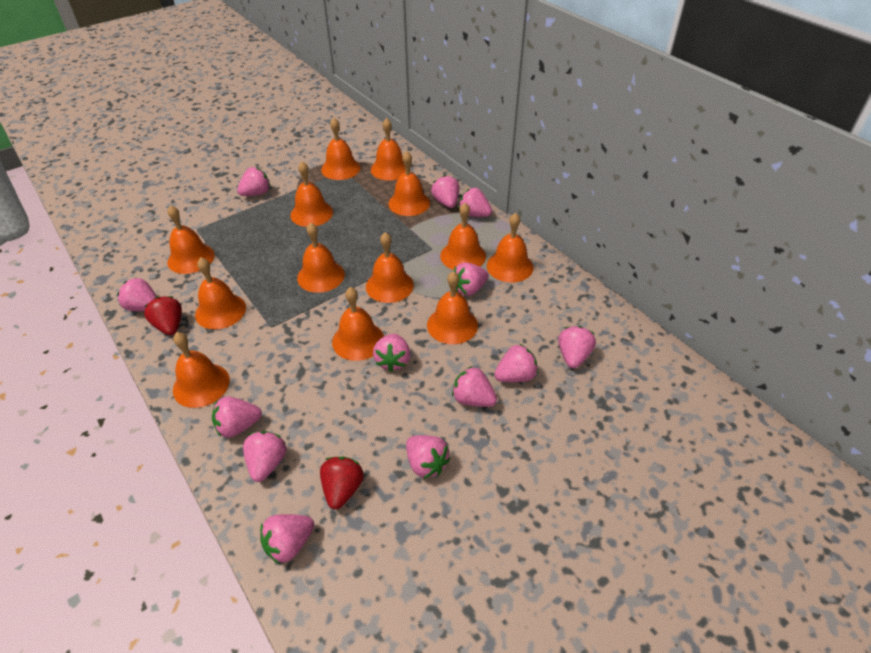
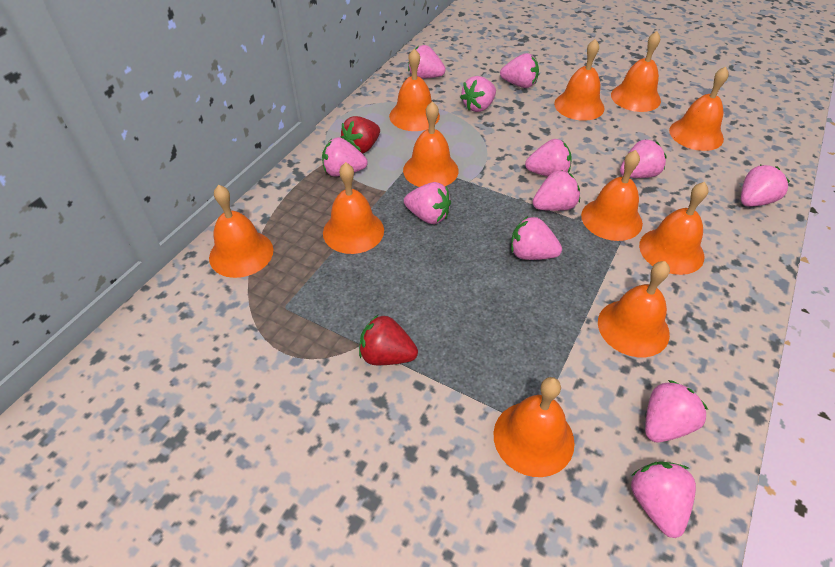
orange bell: 13 -> 11
pink strawberry: 13 -> 12

